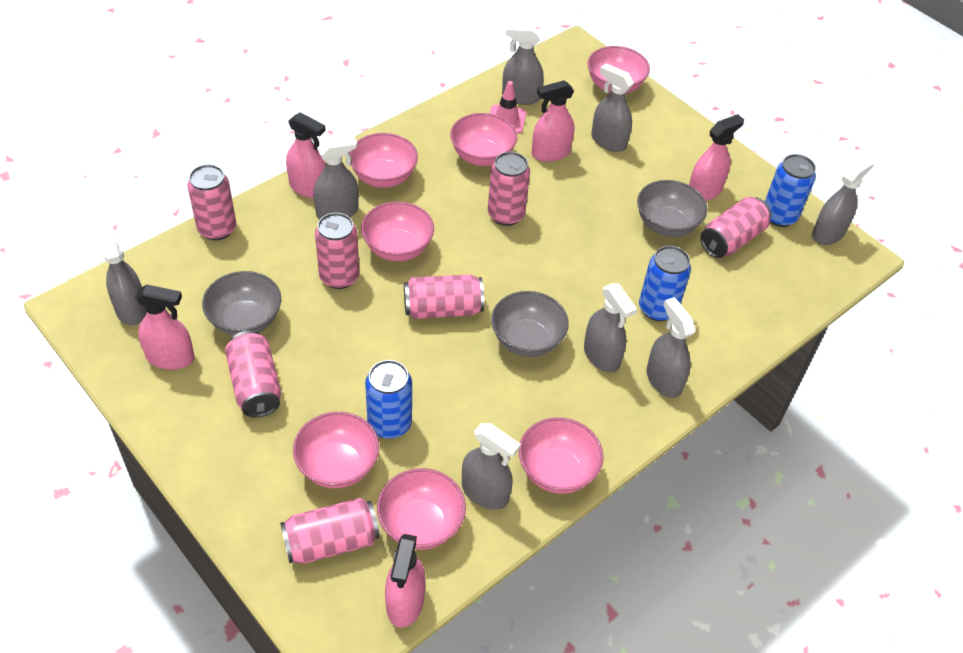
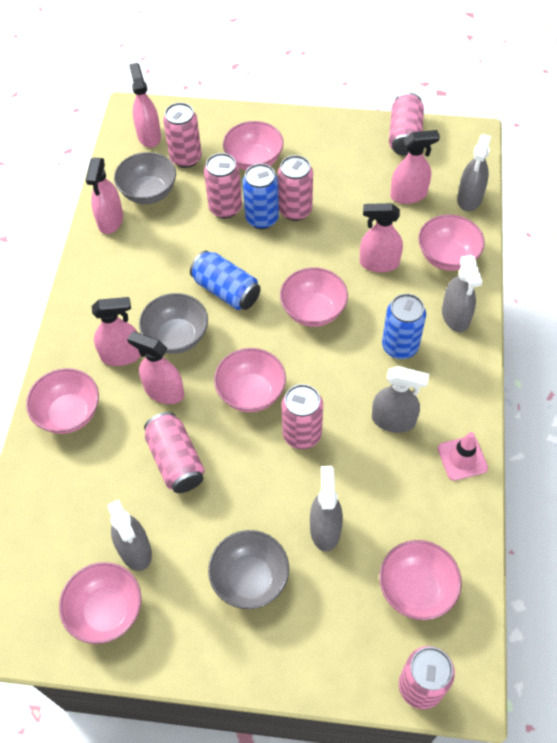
grey spray bottle: 8 -> 5
pink spray bottle: 5 -> 6

